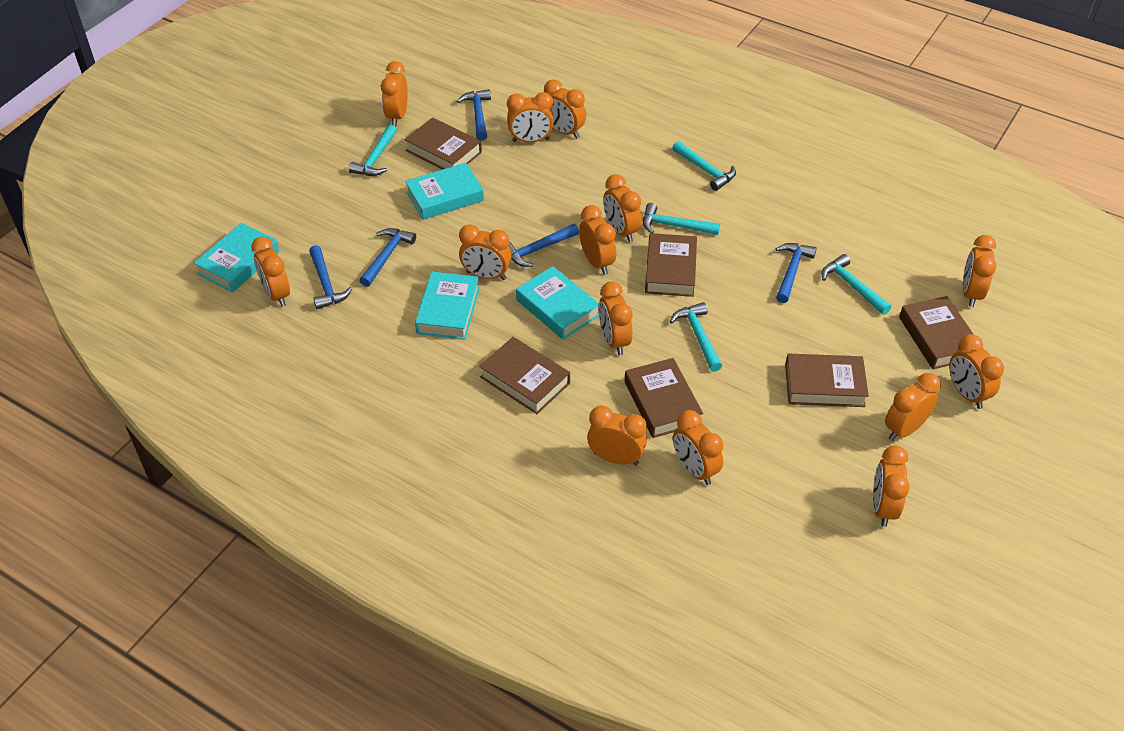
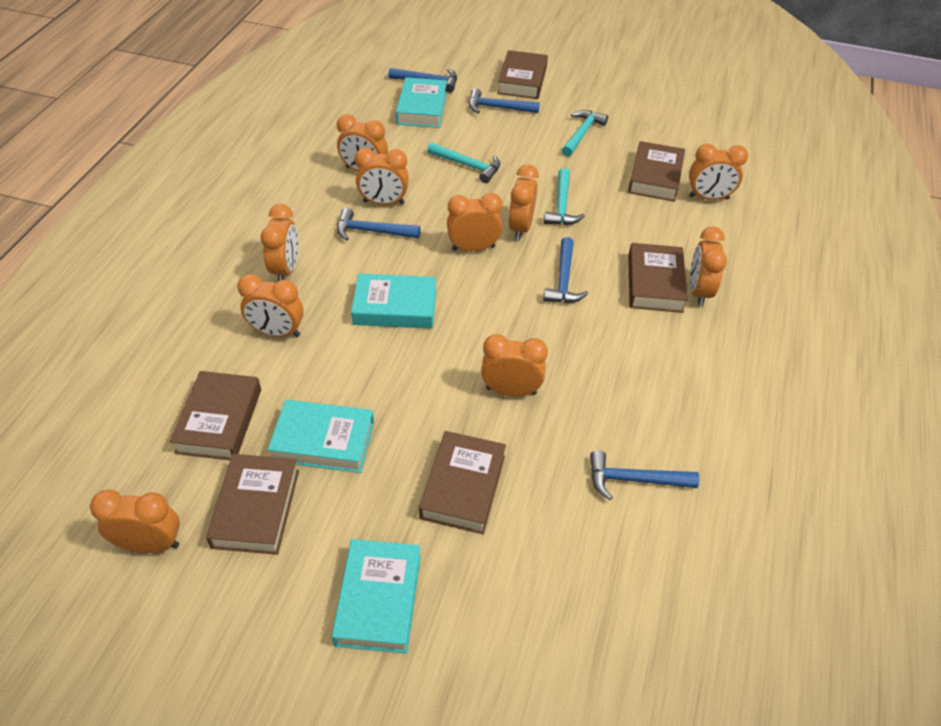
orange clock: 14 -> 10
turquoise hammer: 5 -> 3

